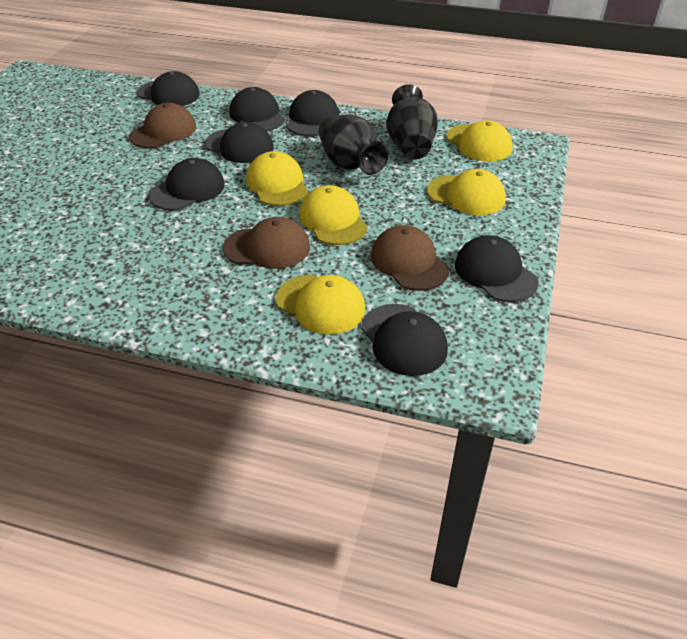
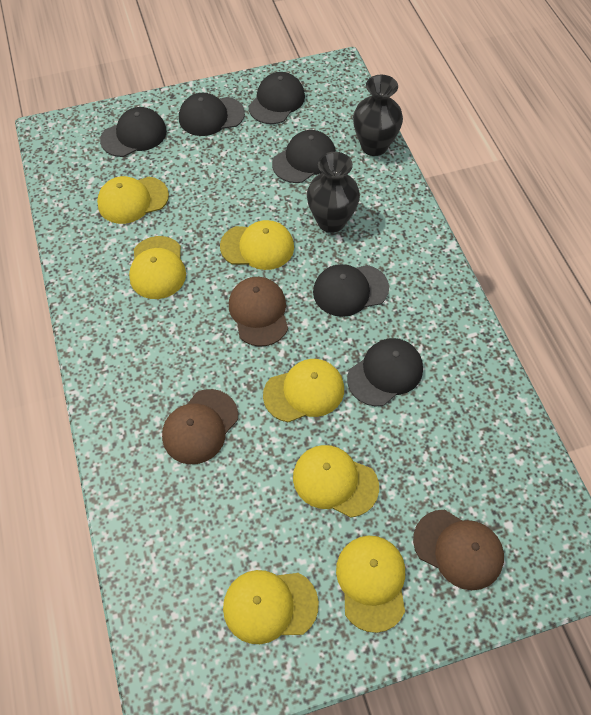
black cap: 7 -> 6
yellow cap: 5 -> 7

